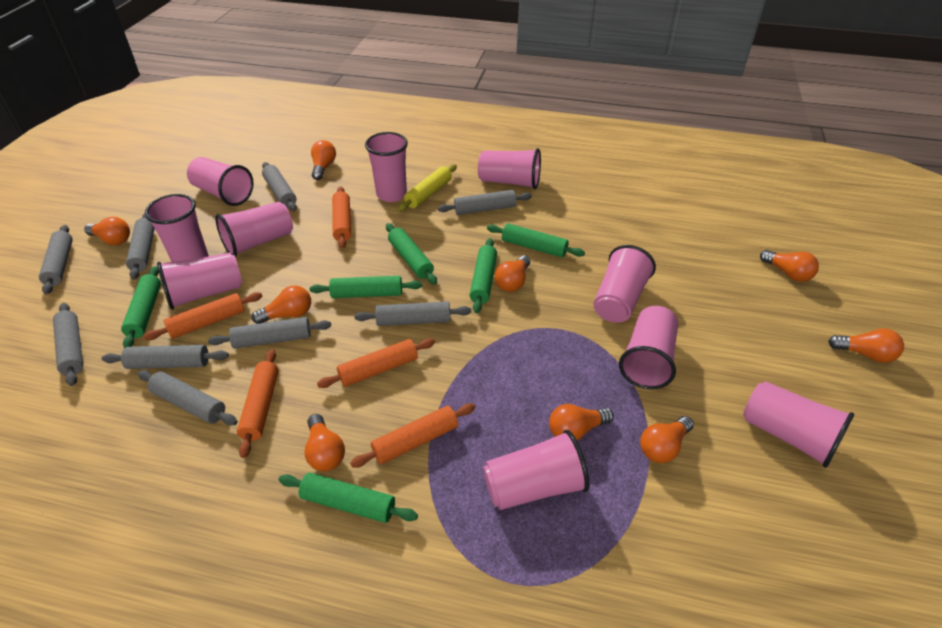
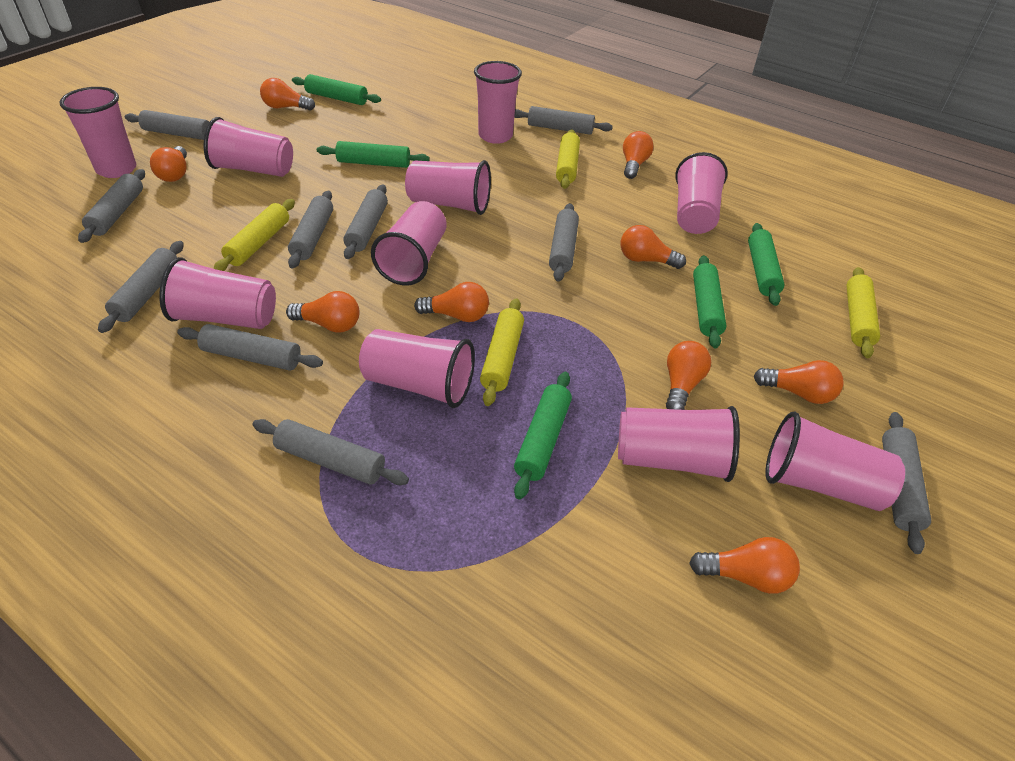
green rolling pin: 6 -> 5
grey rolling pin: 9 -> 10
orange rolling pin: 5 -> 0
yellow rolling pin: 1 -> 4

